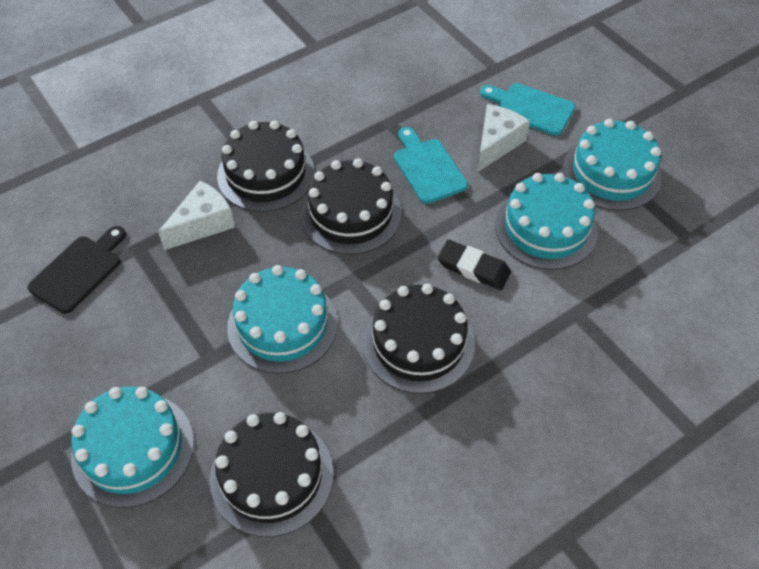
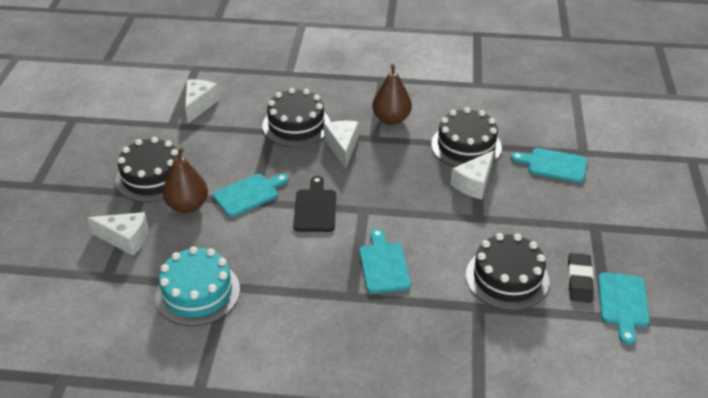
brown pear: 0 -> 2
turquoise cake: 4 -> 1
turquoise cutting board: 2 -> 4
white cheese: 2 -> 4

